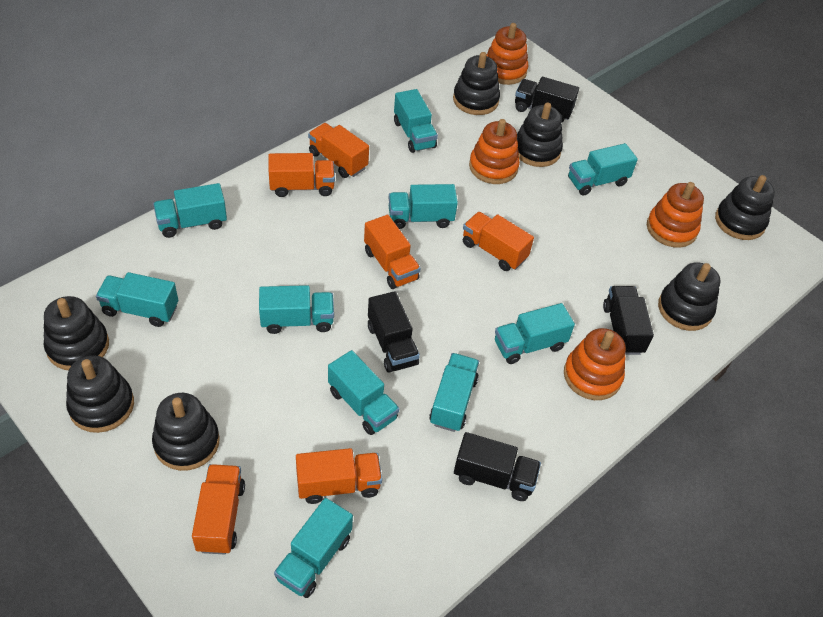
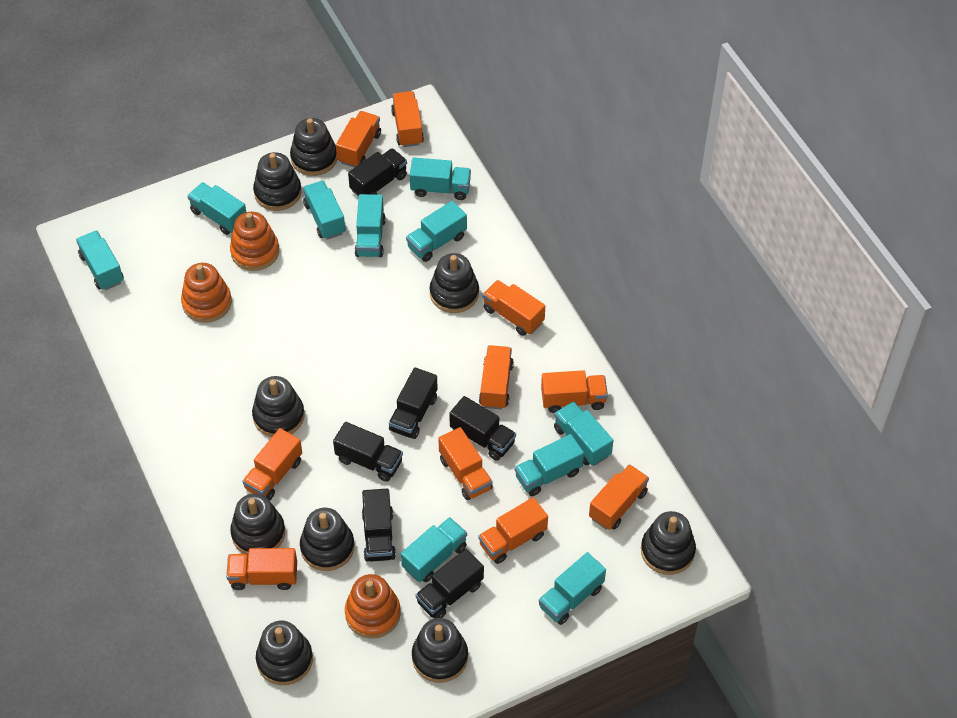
black stacking toy: 7 -> 9
black truck: 4 -> 6
orange stacking toy: 4 -> 3
orange truck: 6 -> 10

